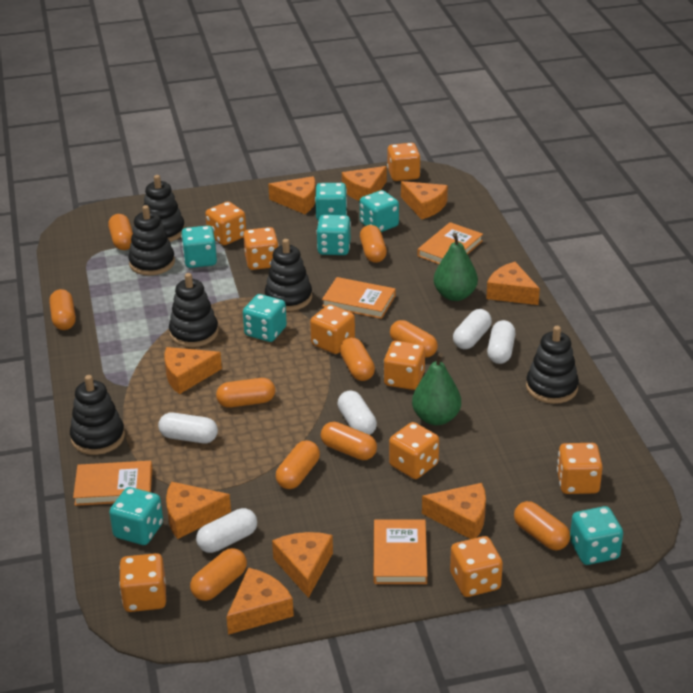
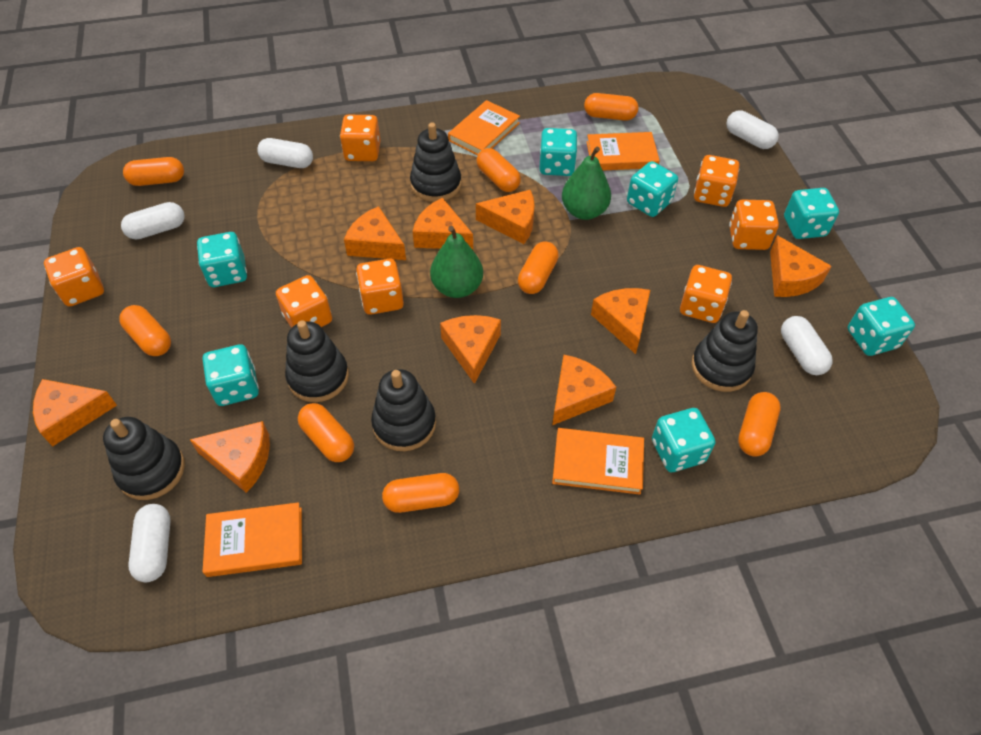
black stacking toy: 6 -> 5
orange capsule: 10 -> 8
orange dice: 9 -> 7

